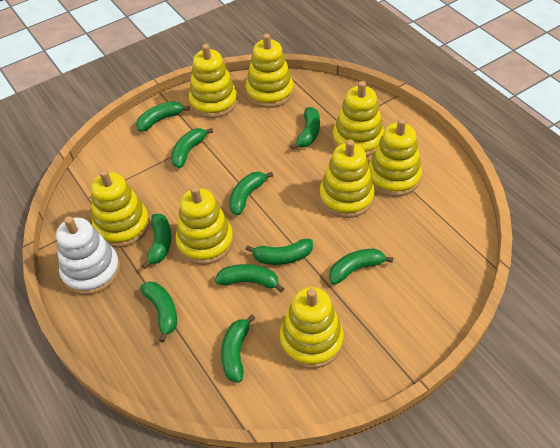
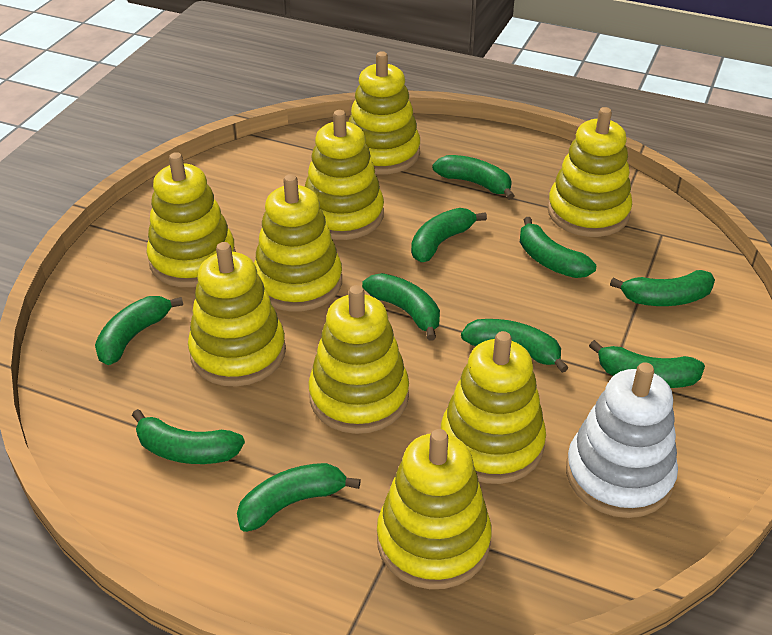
yellow stacking toy: 8 -> 9

